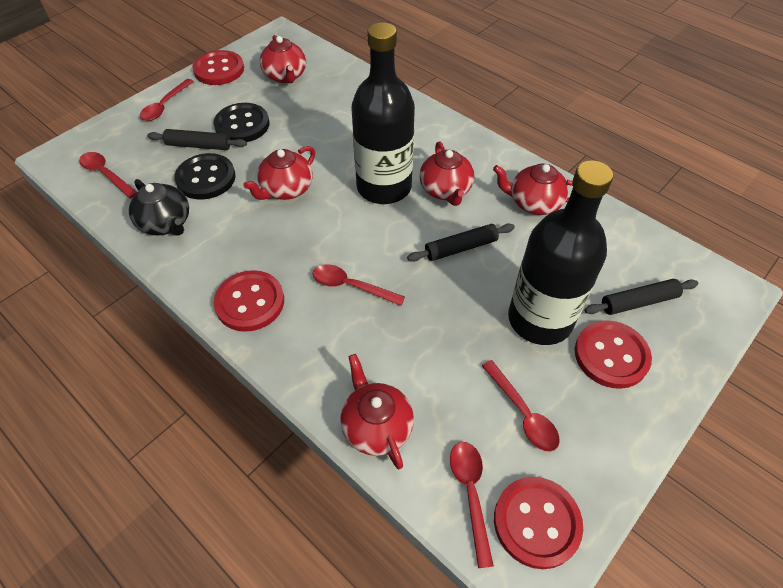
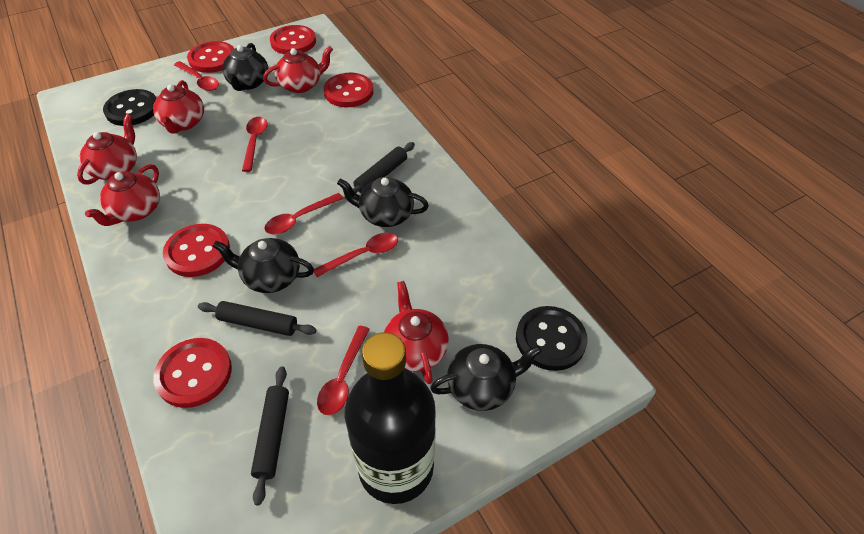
black bottle: 2 -> 1
black teapot: 1 -> 4
red button: 4 -> 5

